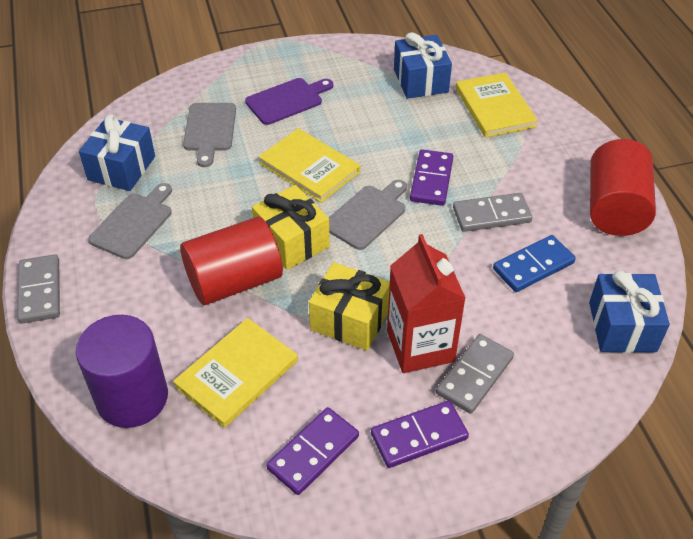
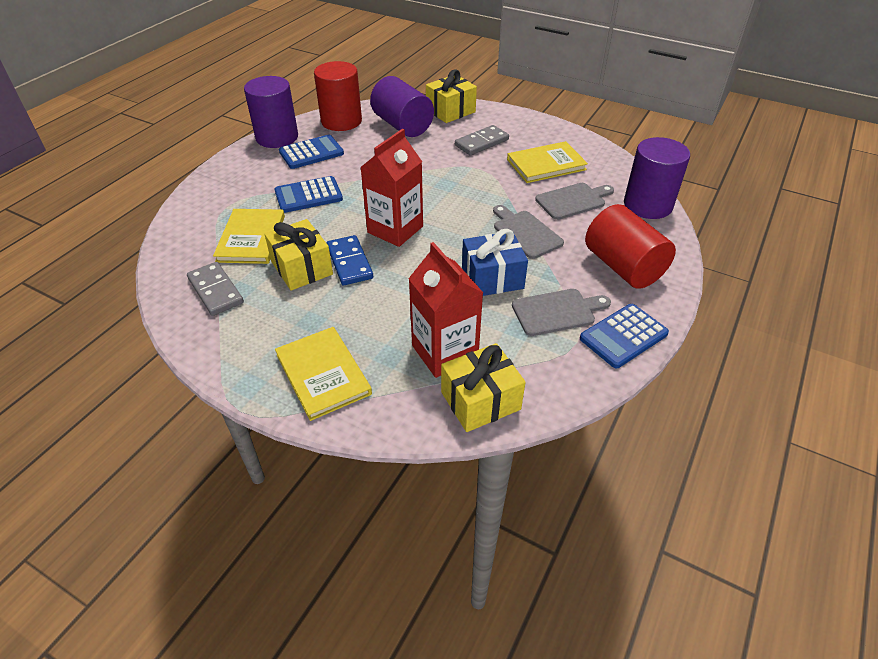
blue calculator: 0 -> 3
blue gift: 3 -> 1
grey domino: 3 -> 2
purple cutting board: 1 -> 0
purple cylinder: 1 -> 3
purple domino: 3 -> 0
red carton: 1 -> 2
yellow gift: 2 -> 3

